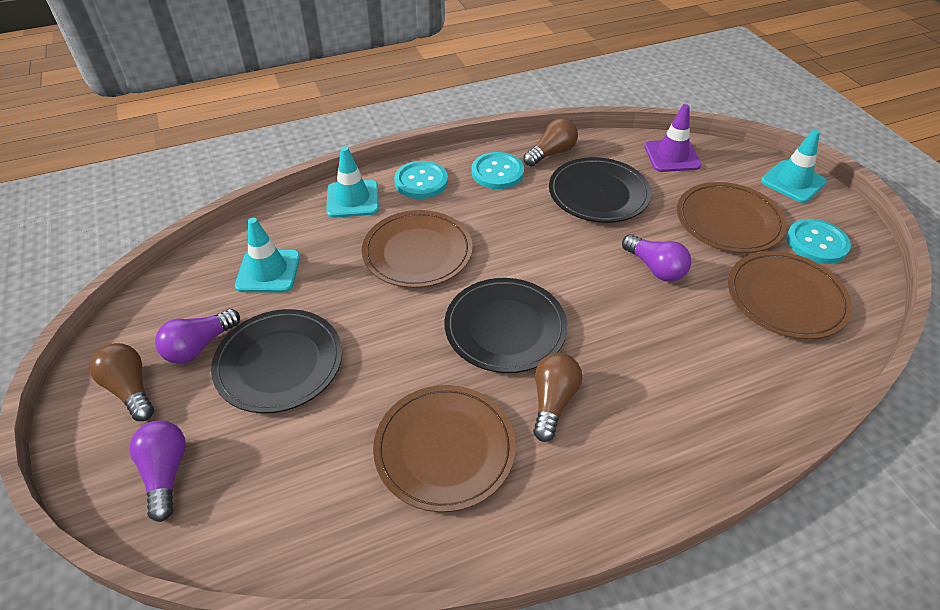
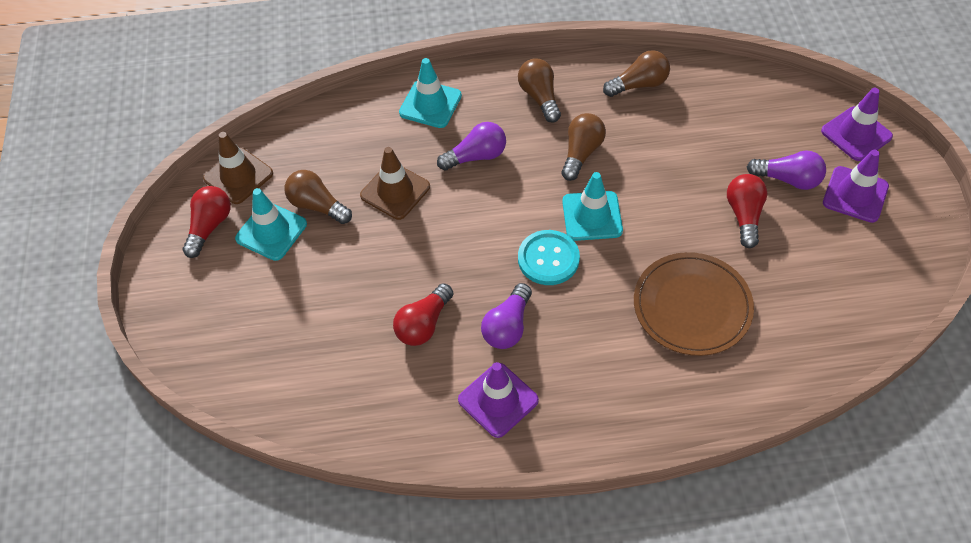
black plate: 3 -> 0
brown light bulb: 3 -> 4
brown plate: 4 -> 1
brown traffic cone: 0 -> 2
purple traffic cone: 1 -> 3
red light bulb: 0 -> 3
turquoise button: 3 -> 1

